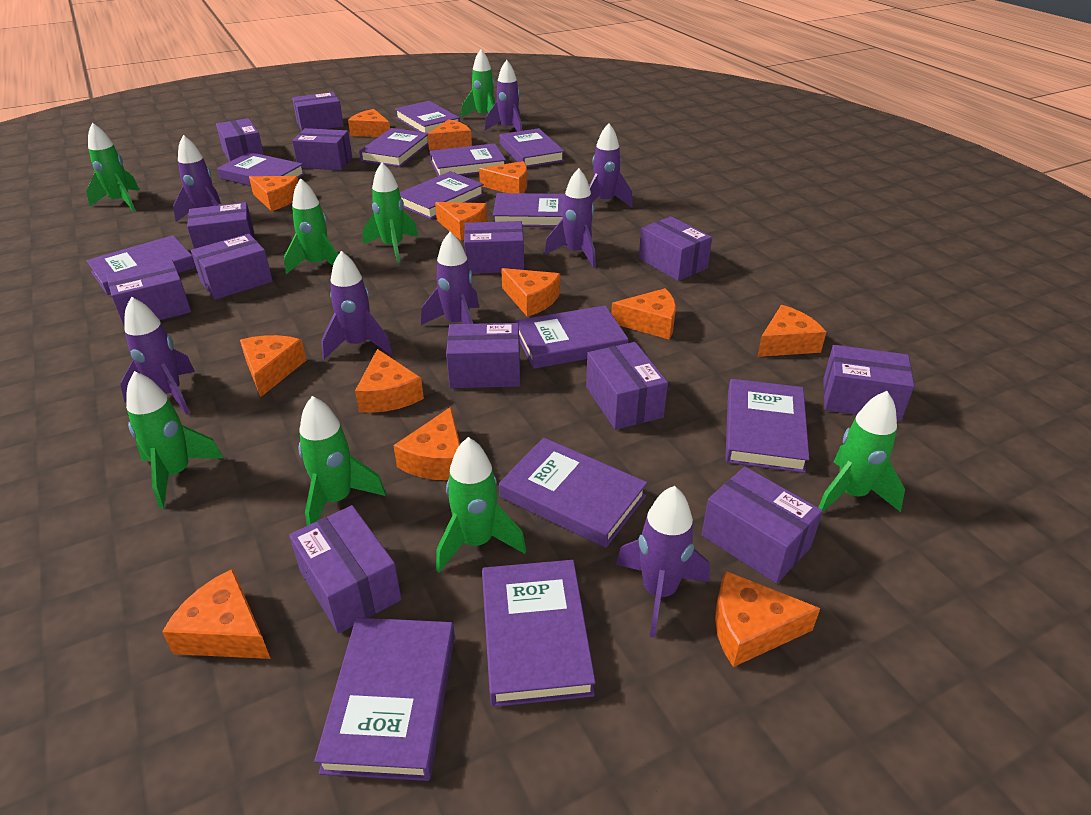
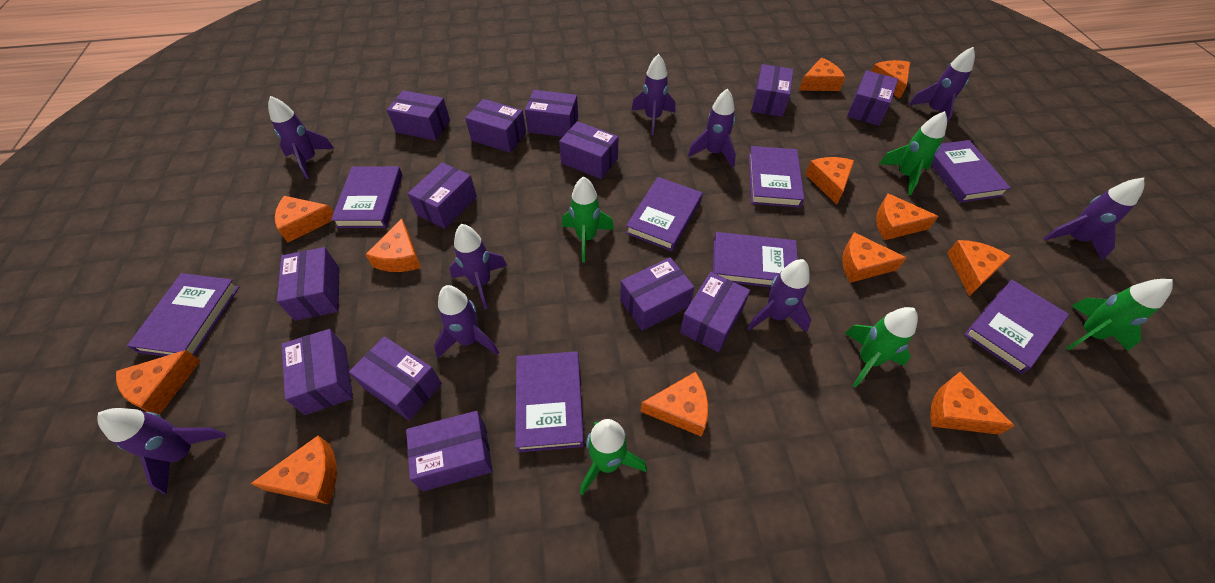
green rocket: 8 -> 5
orange cheese: 13 -> 12
purple book: 13 -> 8
purple rocket: 8 -> 9

